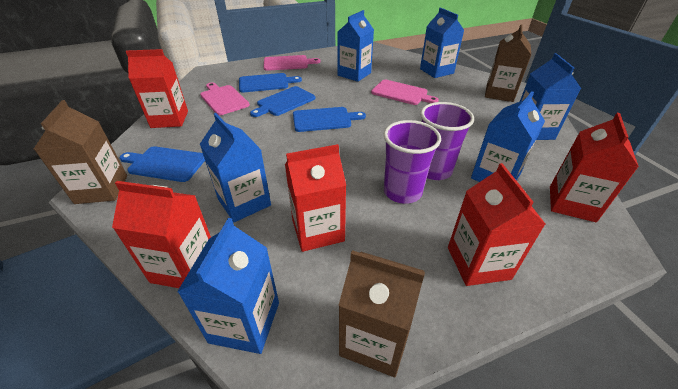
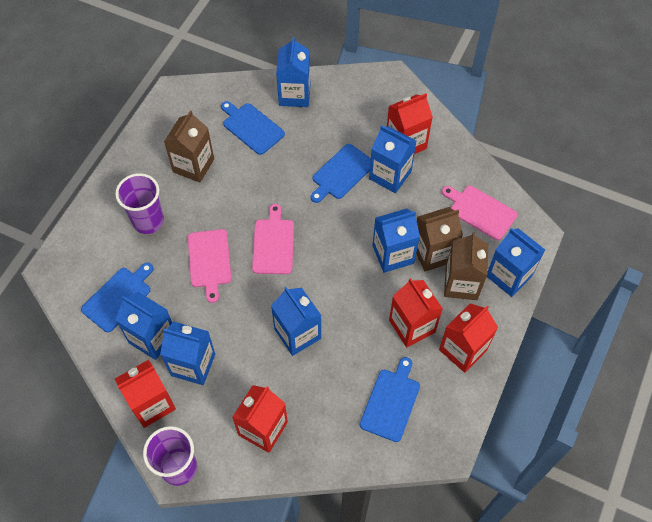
blue carton: 6 -> 7

